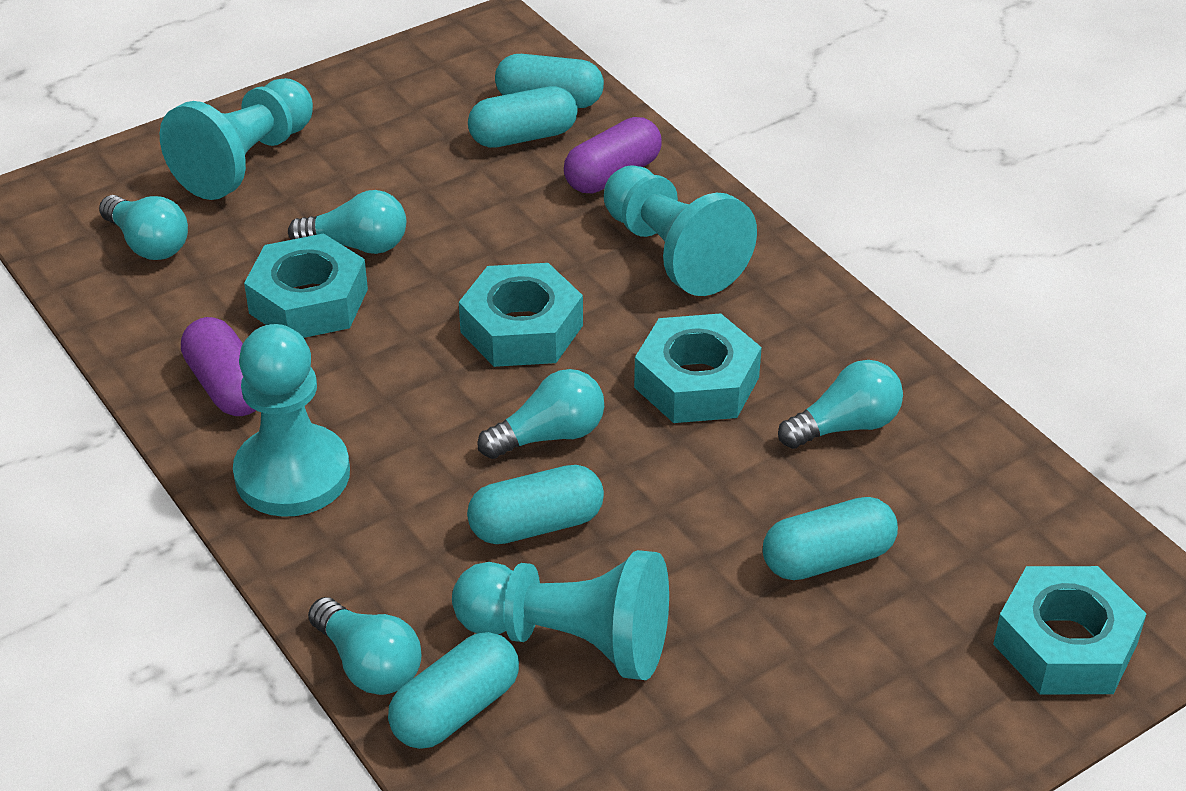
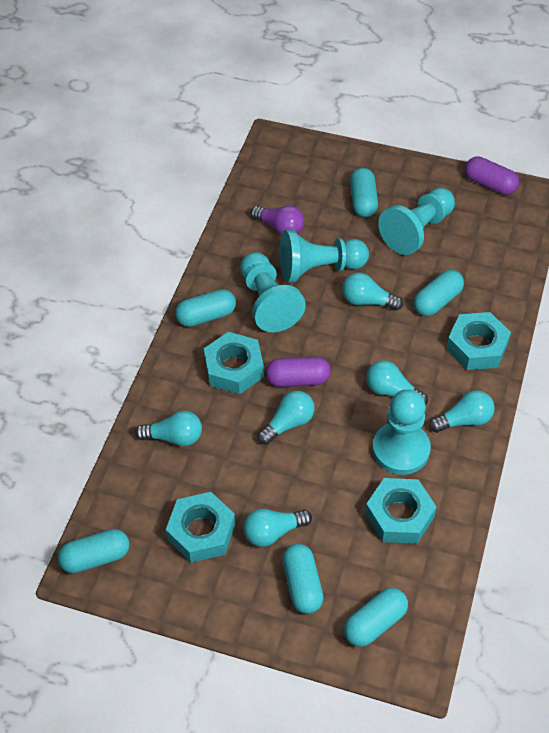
purple light bulb: 0 -> 1
turquoise capsule: 5 -> 6
turquoise light bulb: 5 -> 6

